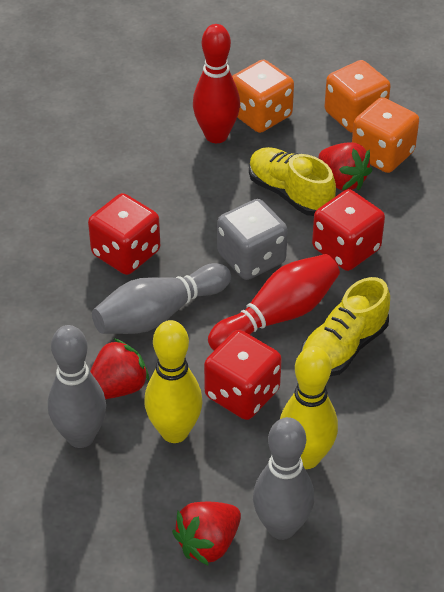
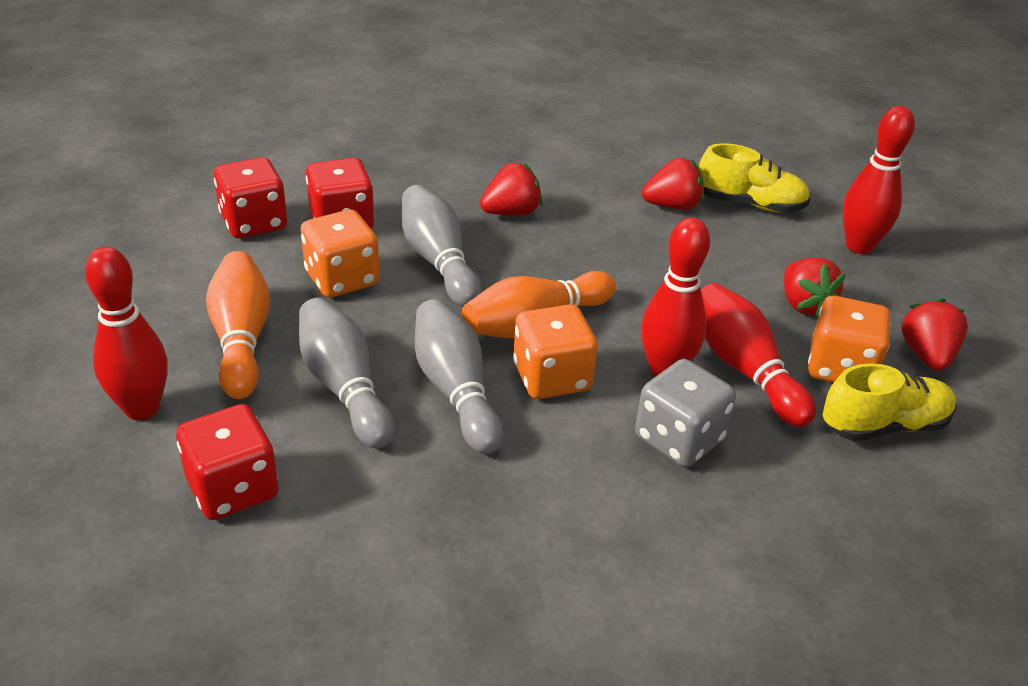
orange bowling pin: 0 -> 2
red bowling pin: 2 -> 4
red strawberry: 3 -> 4
yellow bowling pin: 2 -> 0

